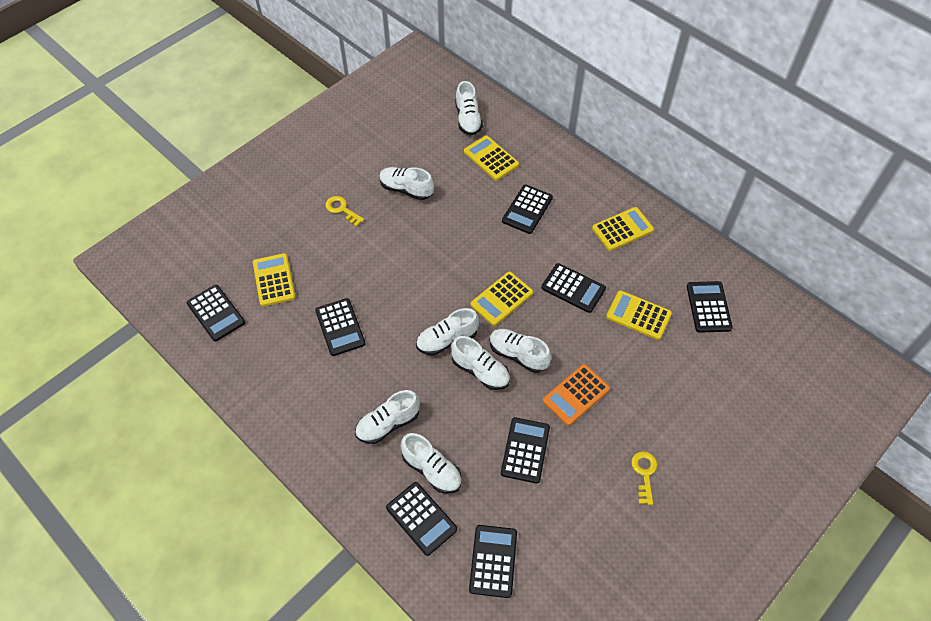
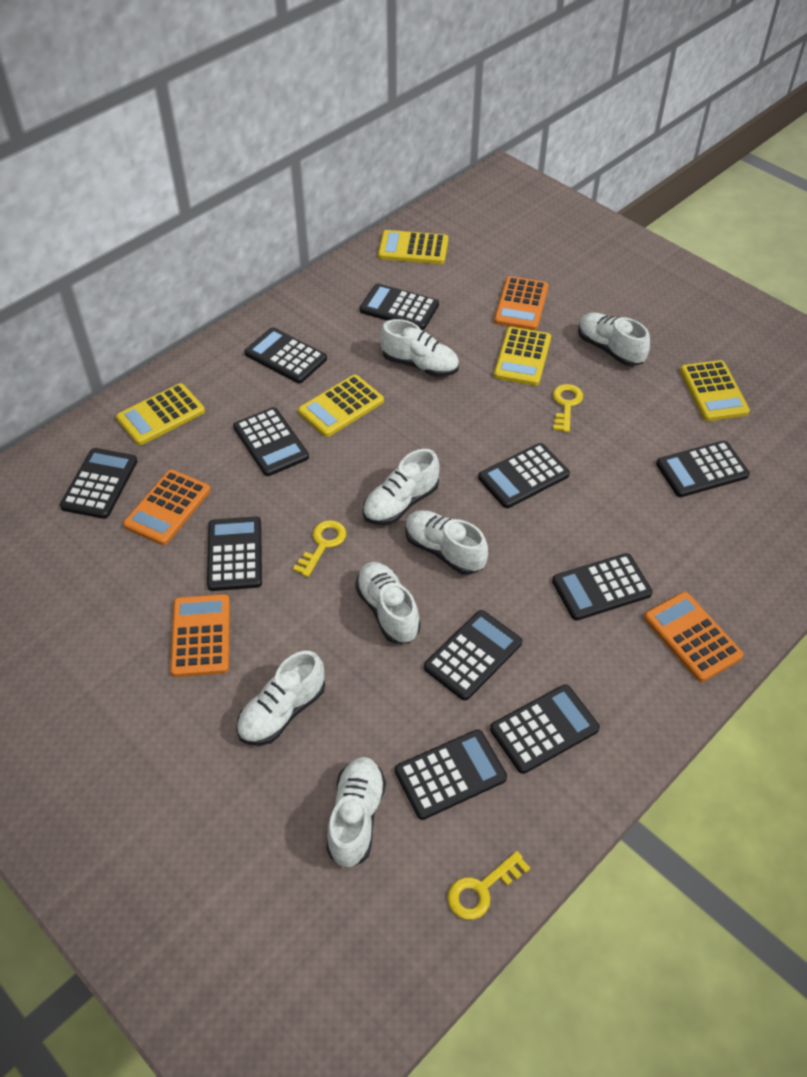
black calculator: 8 -> 11
orange calculator: 1 -> 4
yellow key: 2 -> 3

